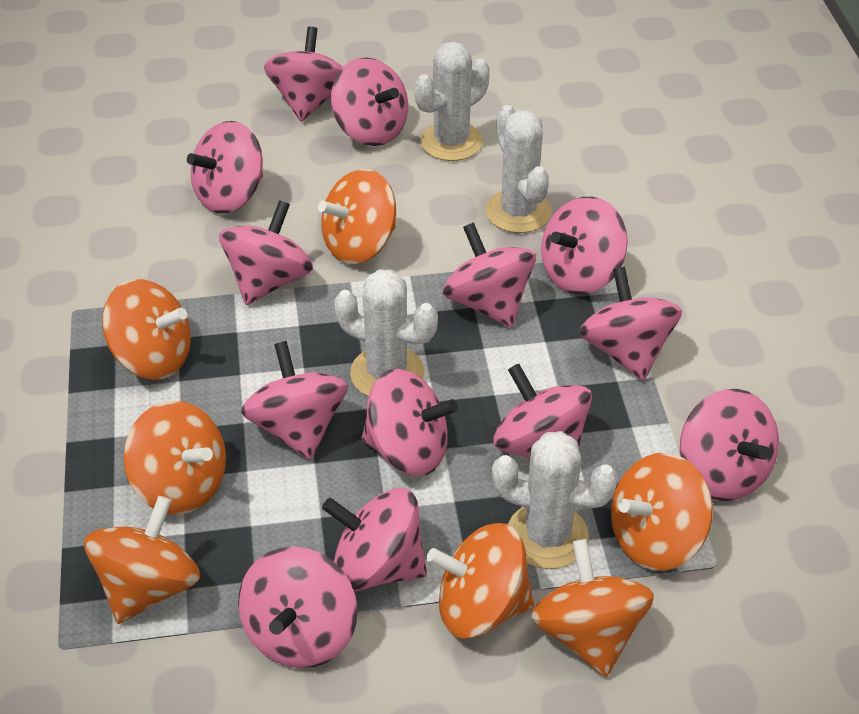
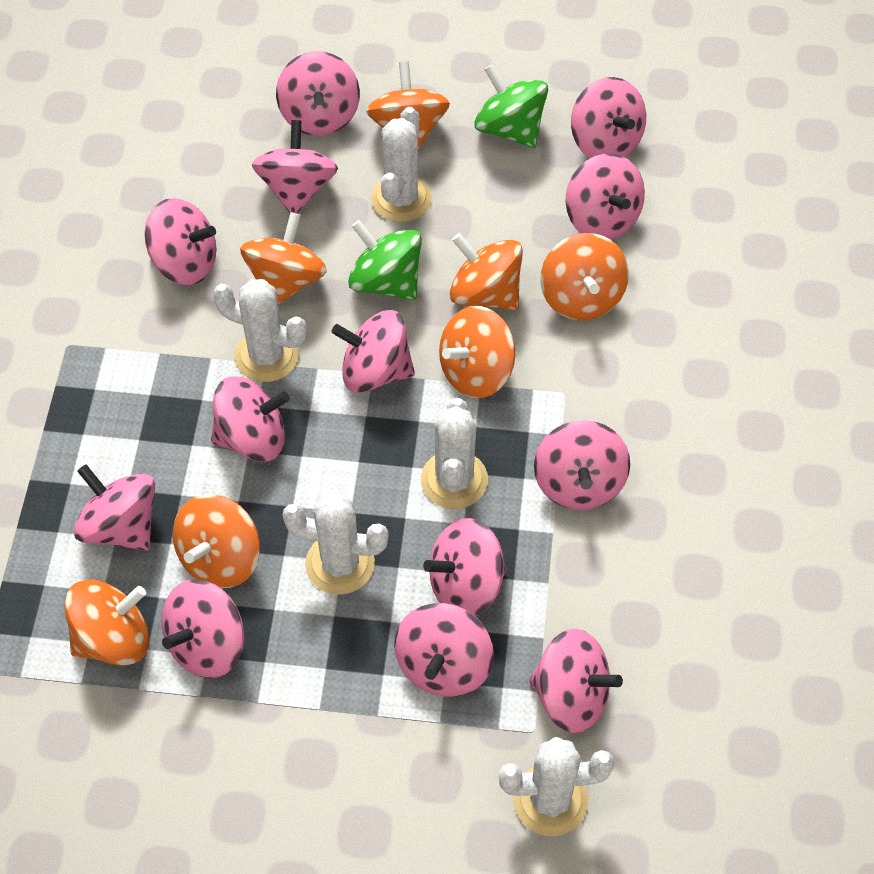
green spinning top: 0 -> 2
white cactus: 4 -> 5

